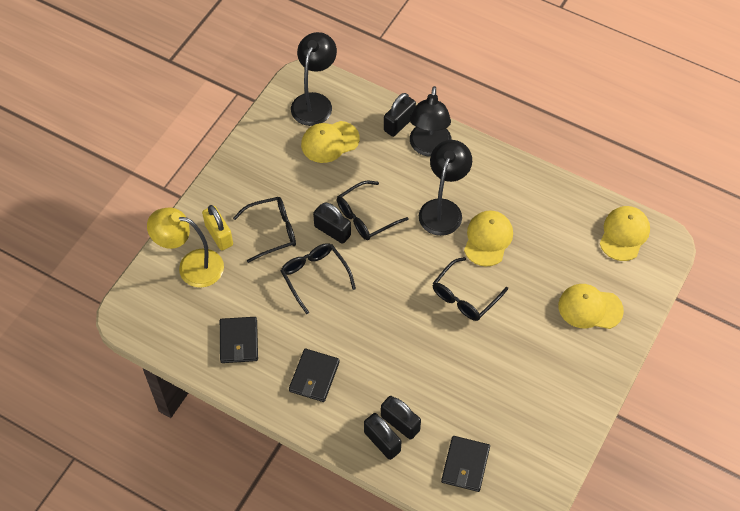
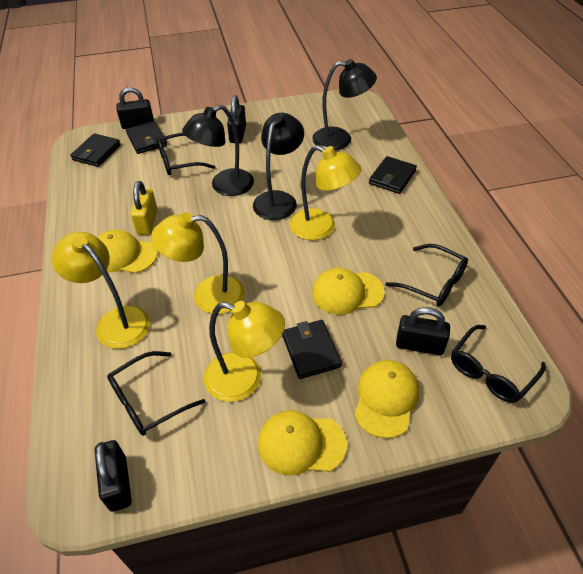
black wallet: 3 -> 4
yellow lamp: 1 -> 4

